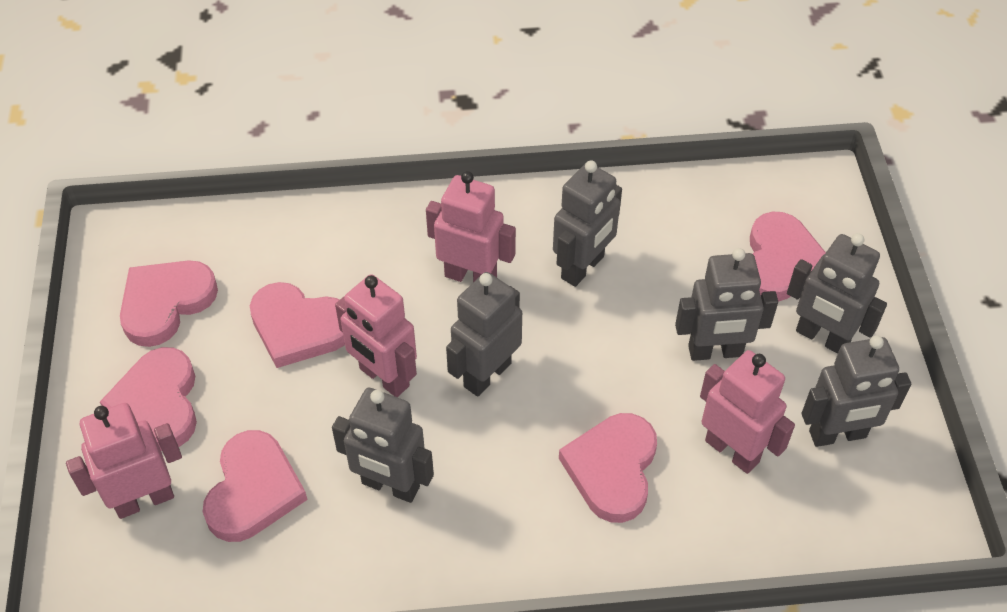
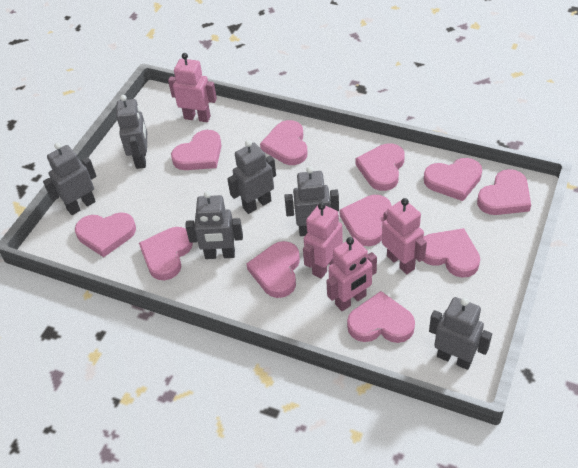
pink heart: 6 -> 11

